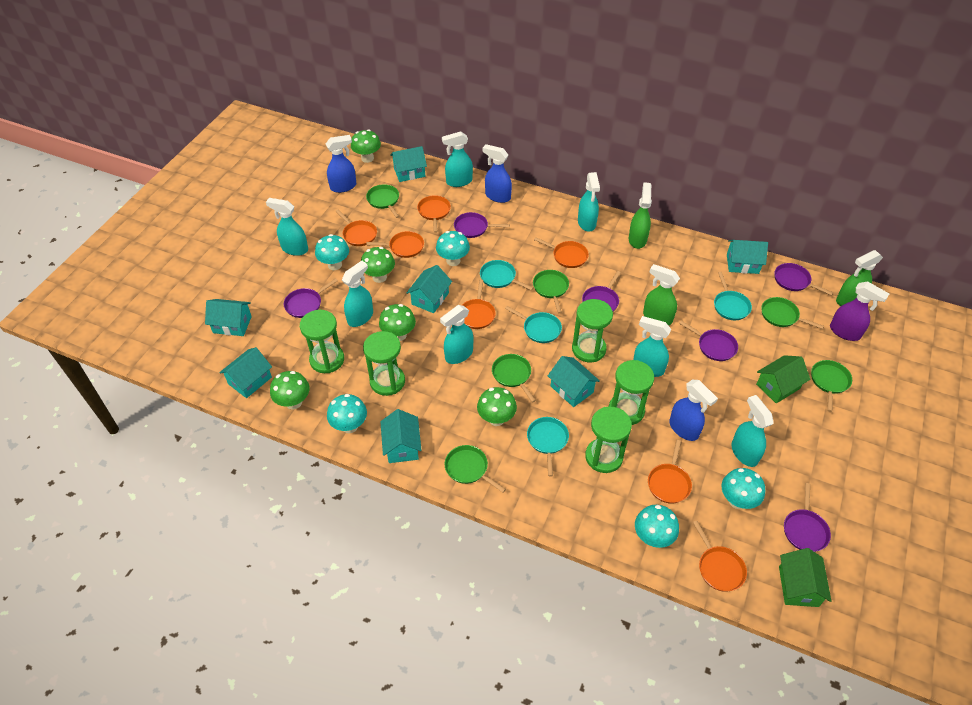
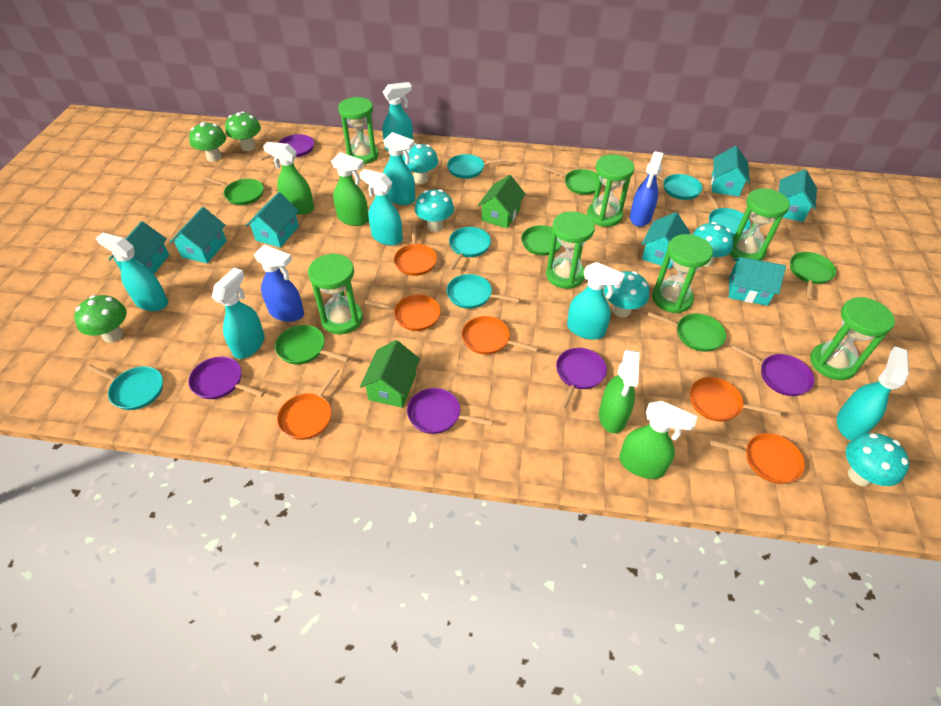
blue spray bottle: 3 -> 2
green hourglass: 5 -> 7
green mushroom: 5 -> 3
green spray bottle: 3 -> 4
orange pan: 7 -> 6
purple pan: 6 -> 5
purple spray bottle: 1 -> 0
turquoise pan: 4 -> 6

